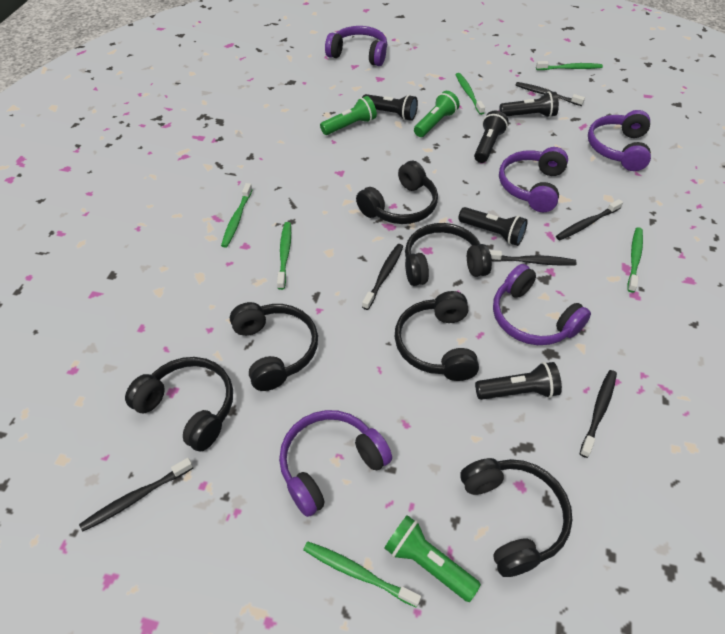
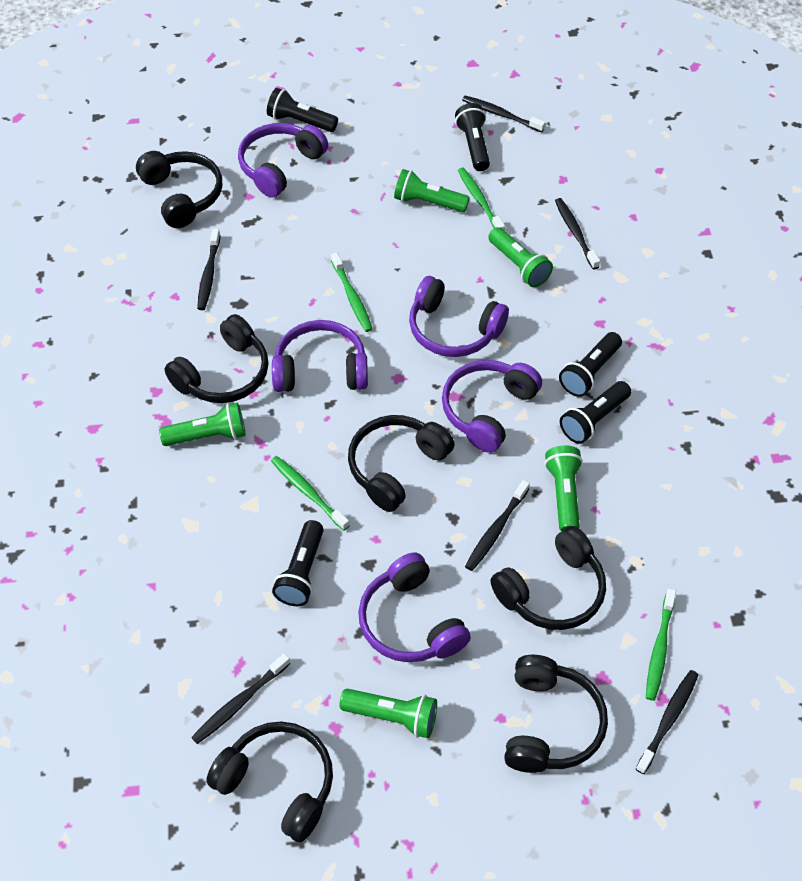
green flashlight: 3 -> 5
green toothbrush: 6 -> 4

